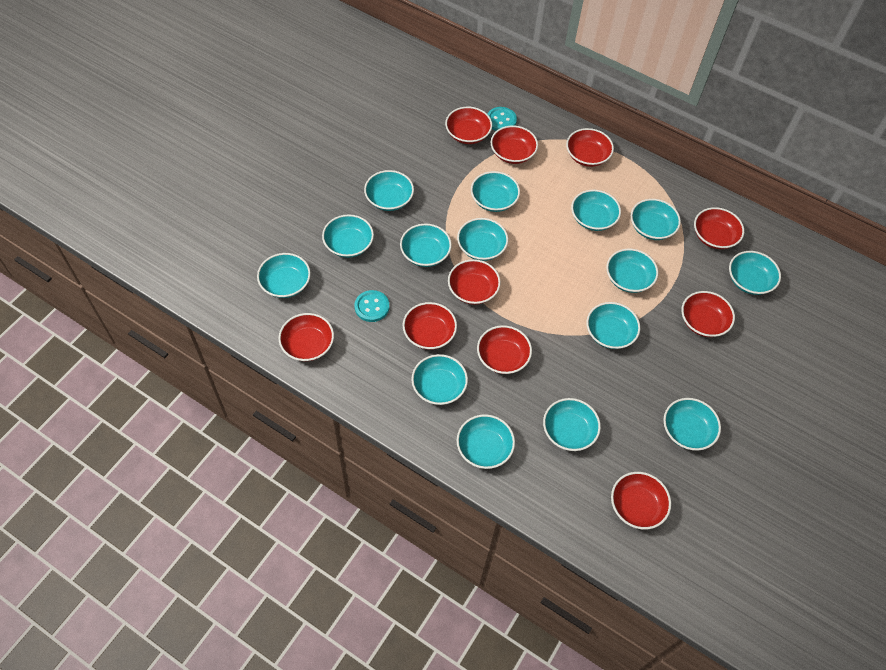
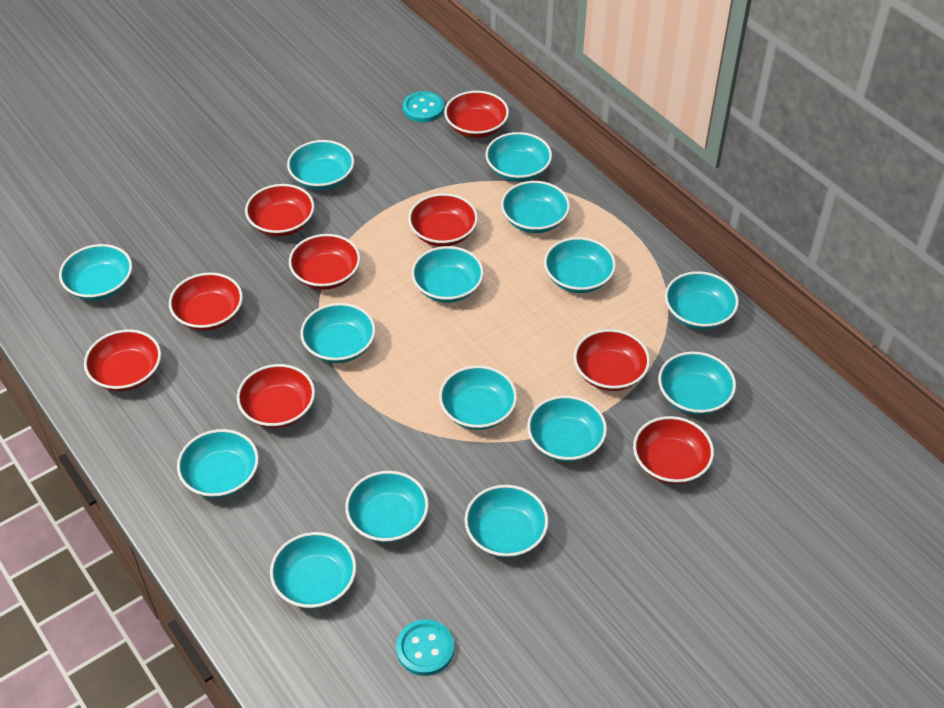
red bowl: 10 -> 9

